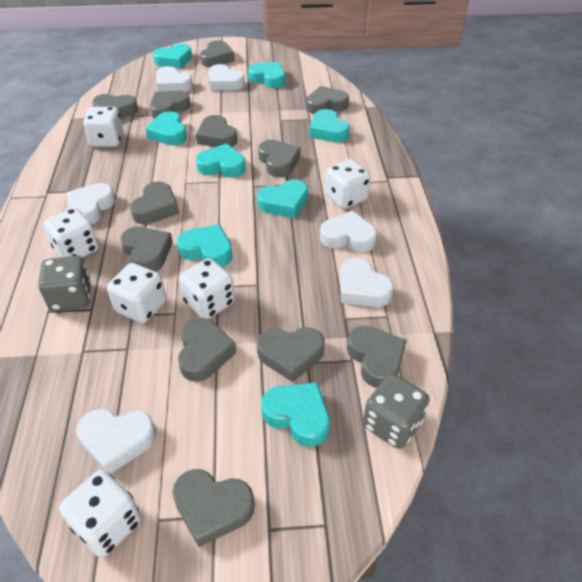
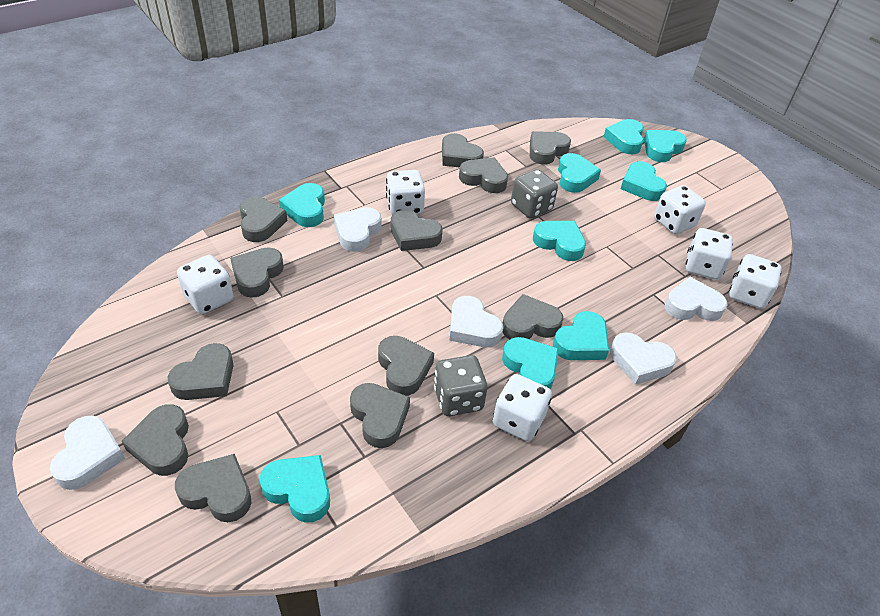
turquoise heart: 8 -> 9
white heart: 6 -> 5

